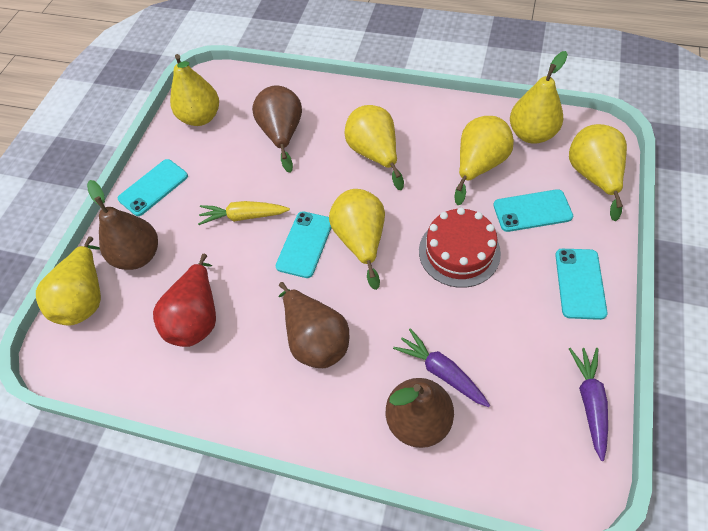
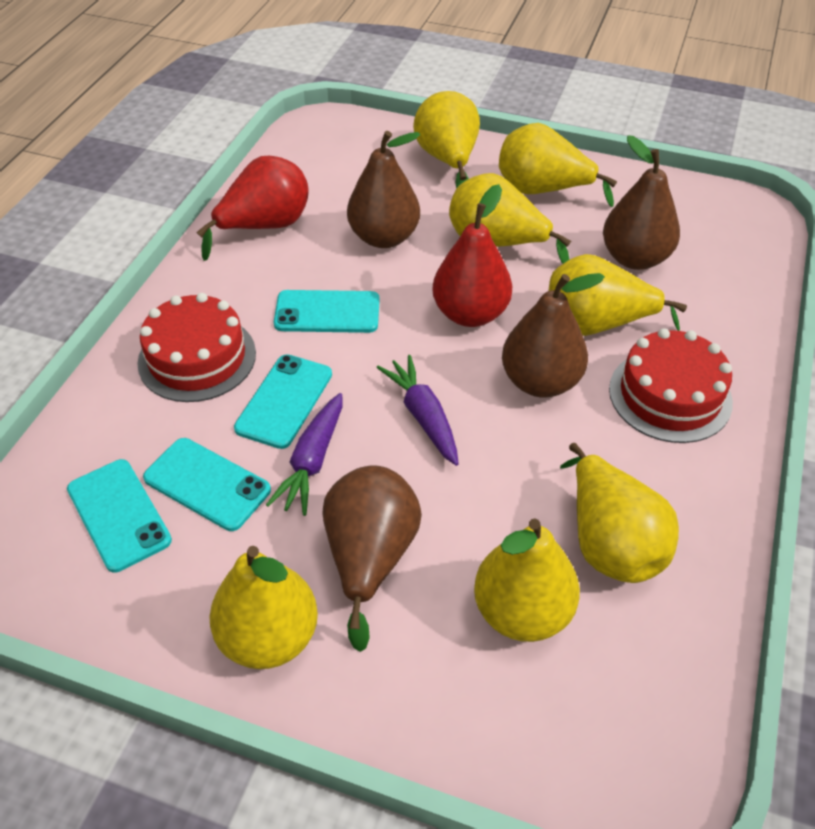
red cake: 1 -> 2
red pear: 1 -> 2
yellow carrot: 1 -> 0

